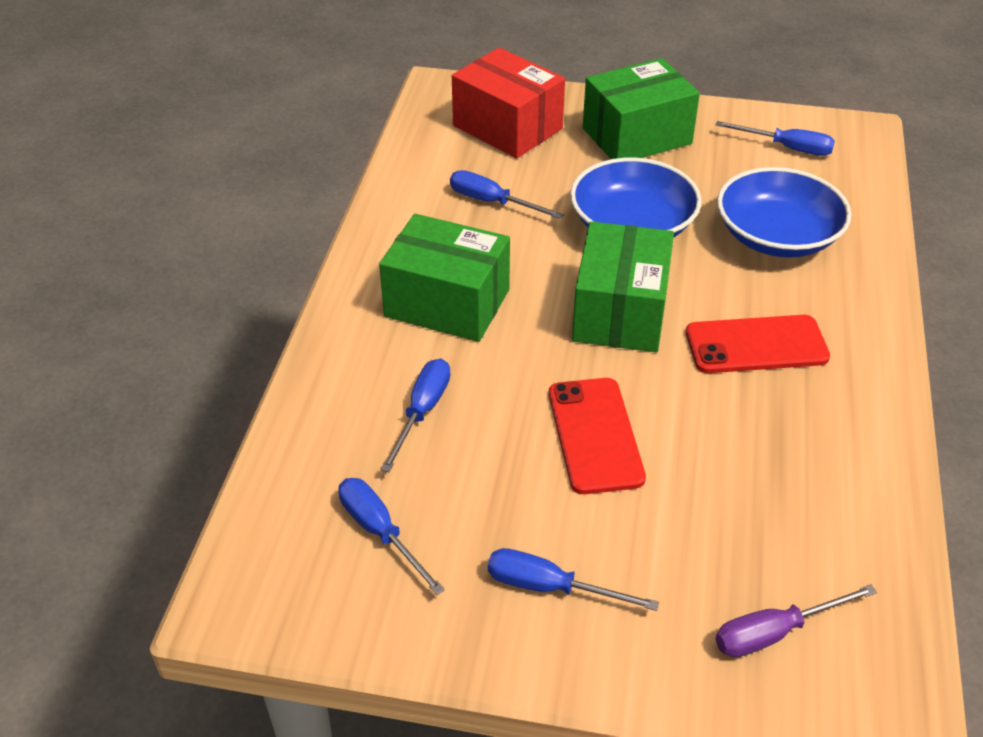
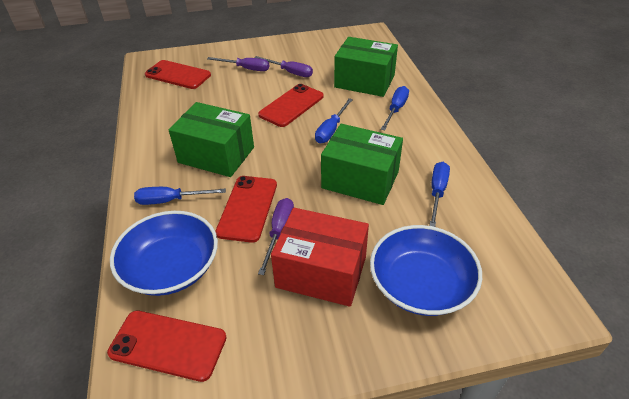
blue screwdriver: 5 -> 4
purple screwdriver: 1 -> 3
red phone: 2 -> 4

